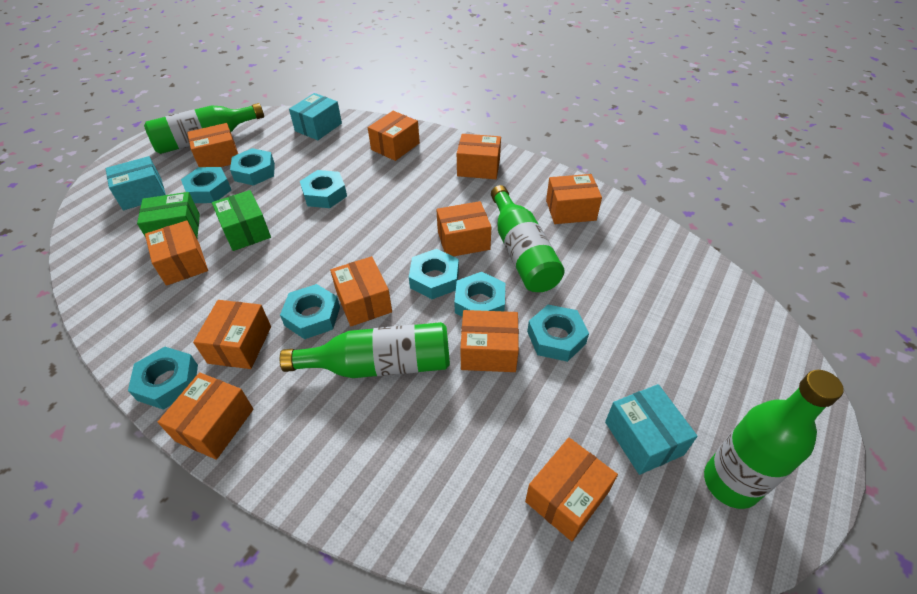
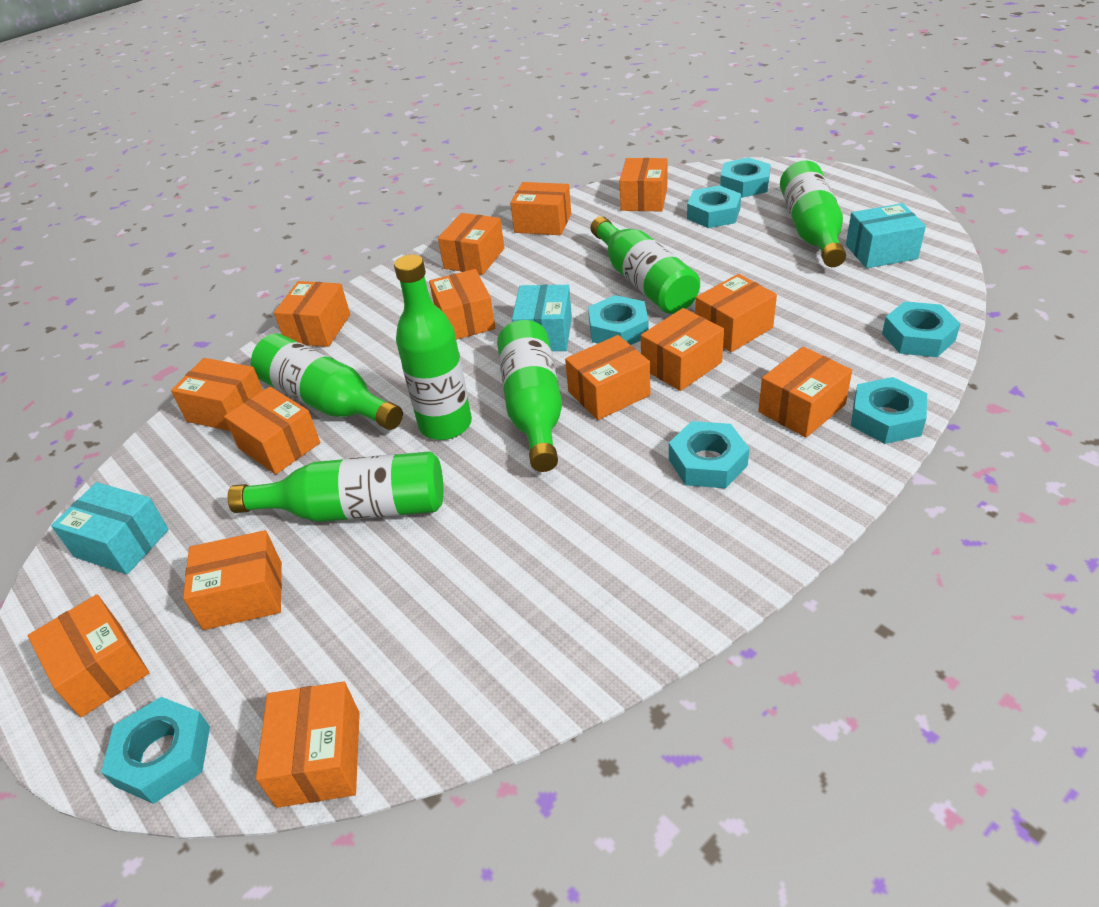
green bottle: 4 -> 6
green box: 2 -> 0
orange box: 11 -> 14
turquoise nut: 8 -> 7

